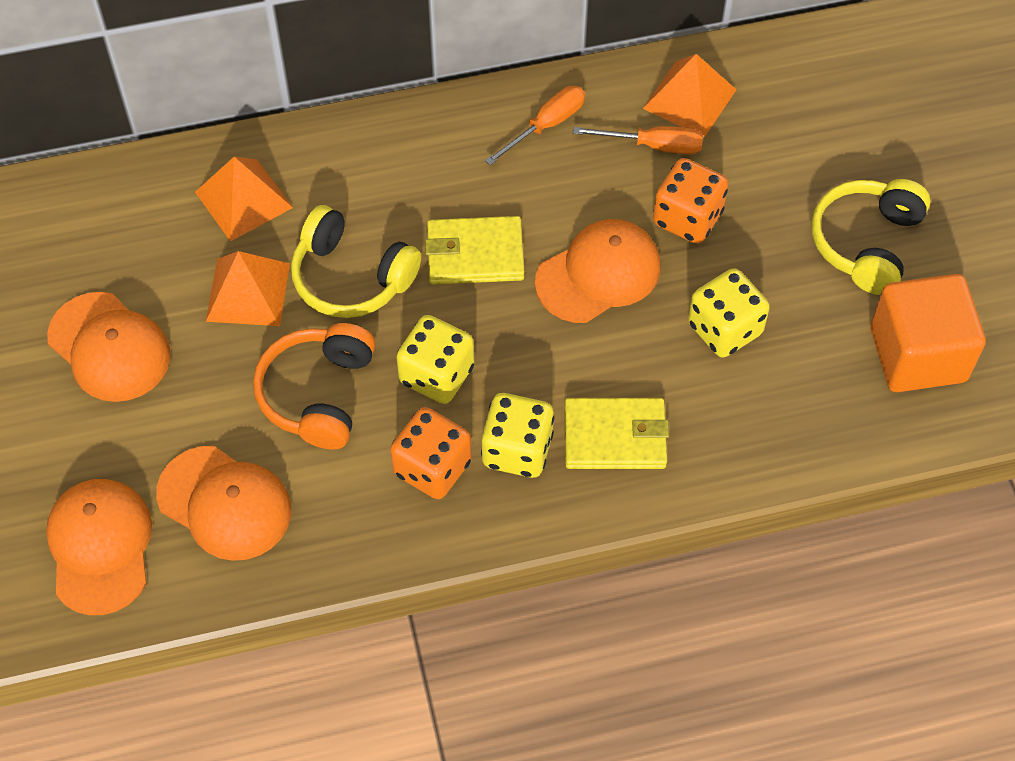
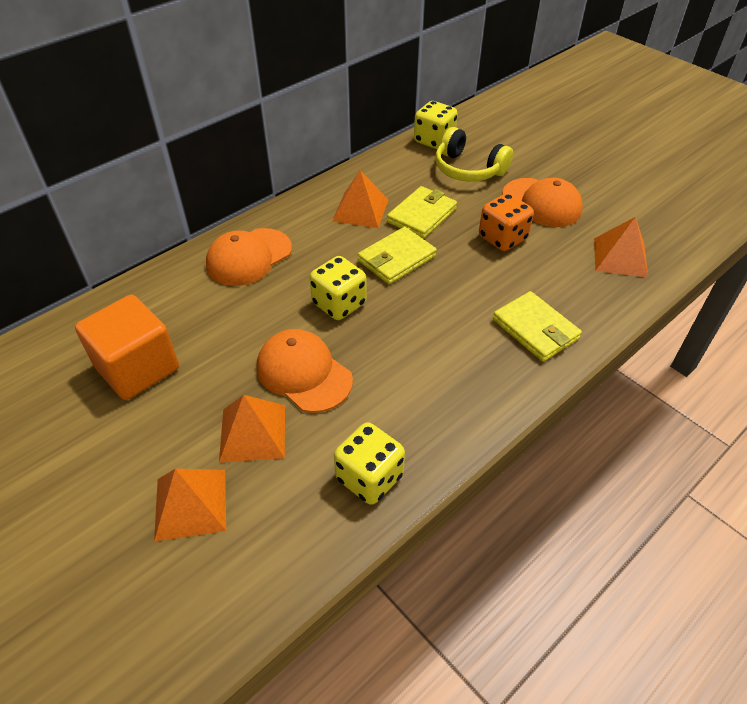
orange cap: 4 -> 3
orange dice: 2 -> 1
orange headphones: 1 -> 0
orange pyramid: 3 -> 4
orange screwdriver: 2 -> 0
yellow headphones: 2 -> 1
yellow wallet: 2 -> 3

